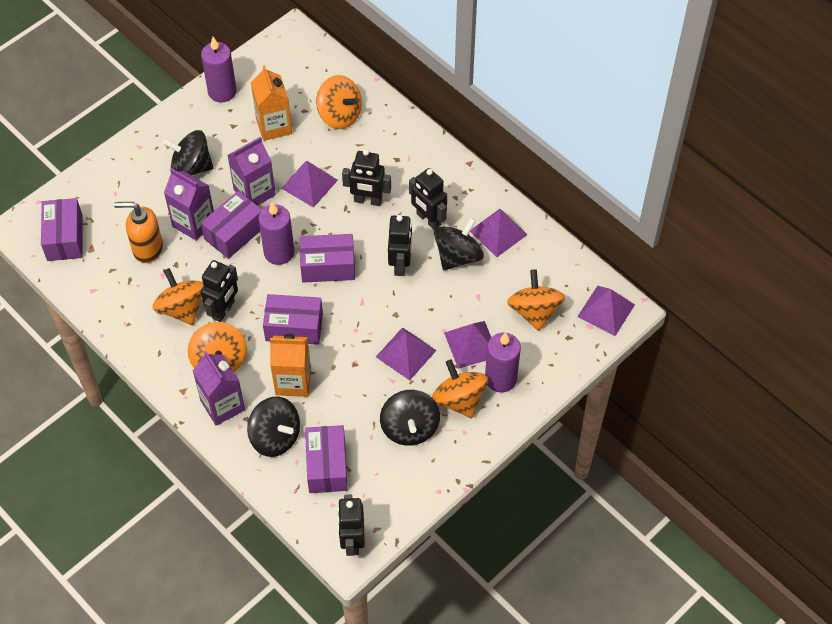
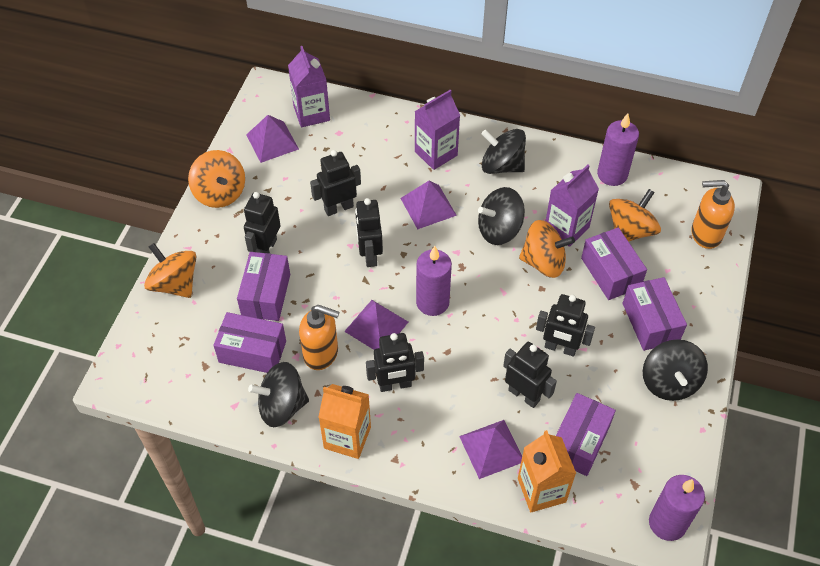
black robot: 5 -> 6
orange soap dispenser: 1 -> 2
orange spinning top: 5 -> 4
purple pyramid: 5 -> 4

